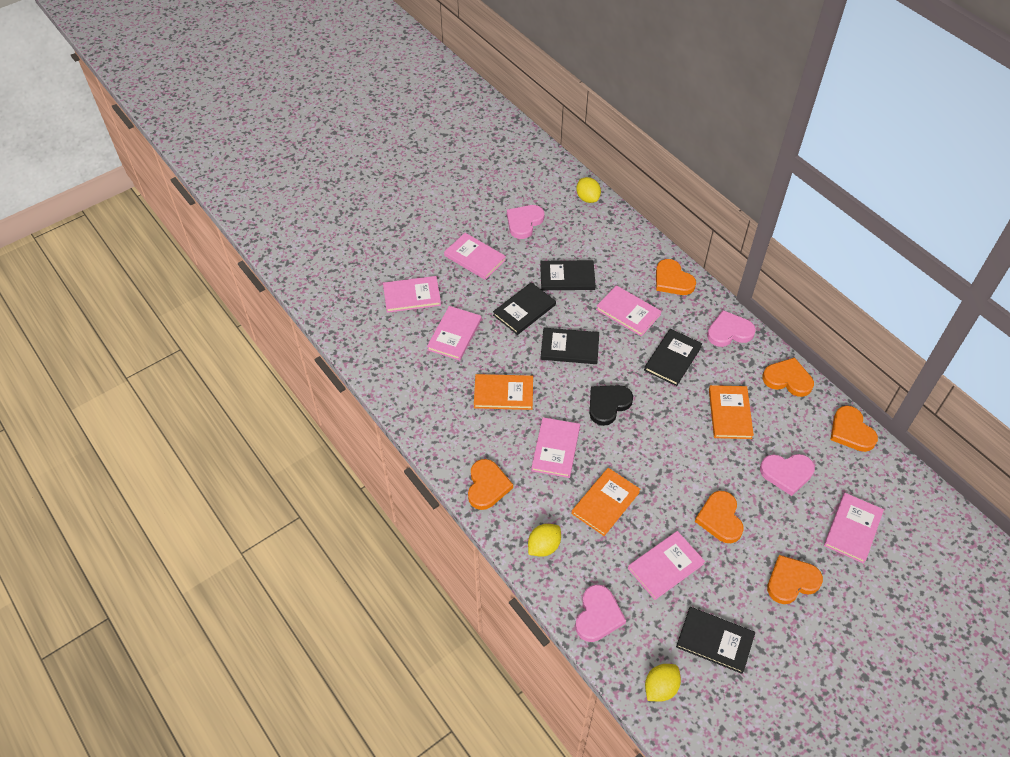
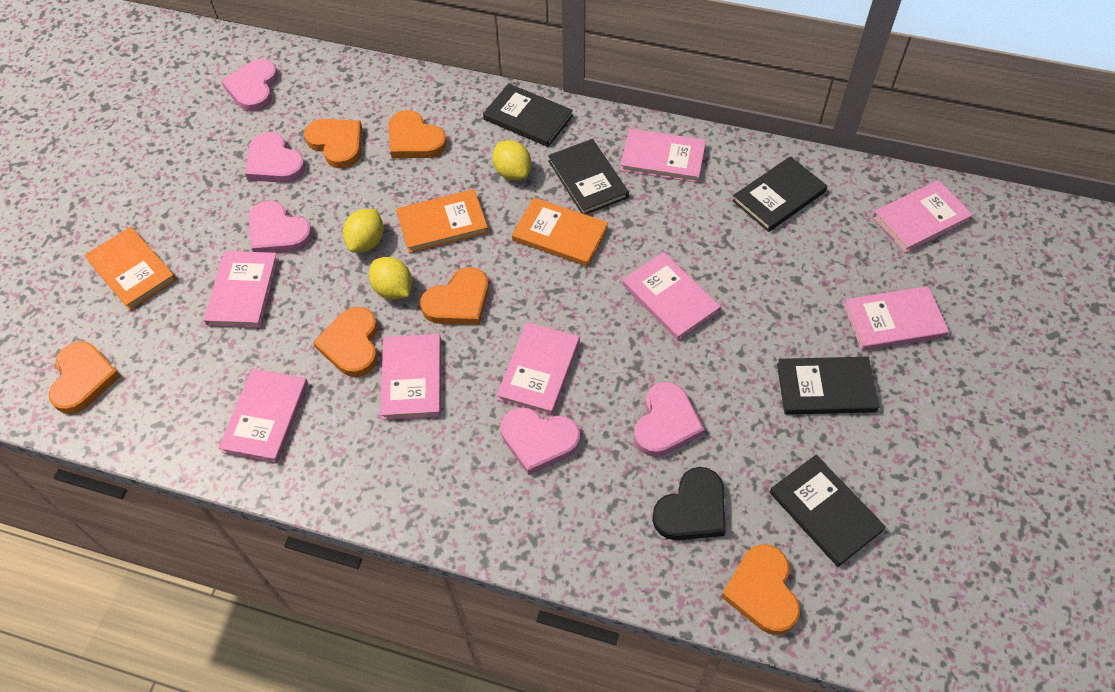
pink book: 7 -> 8
pink heart: 4 -> 5

